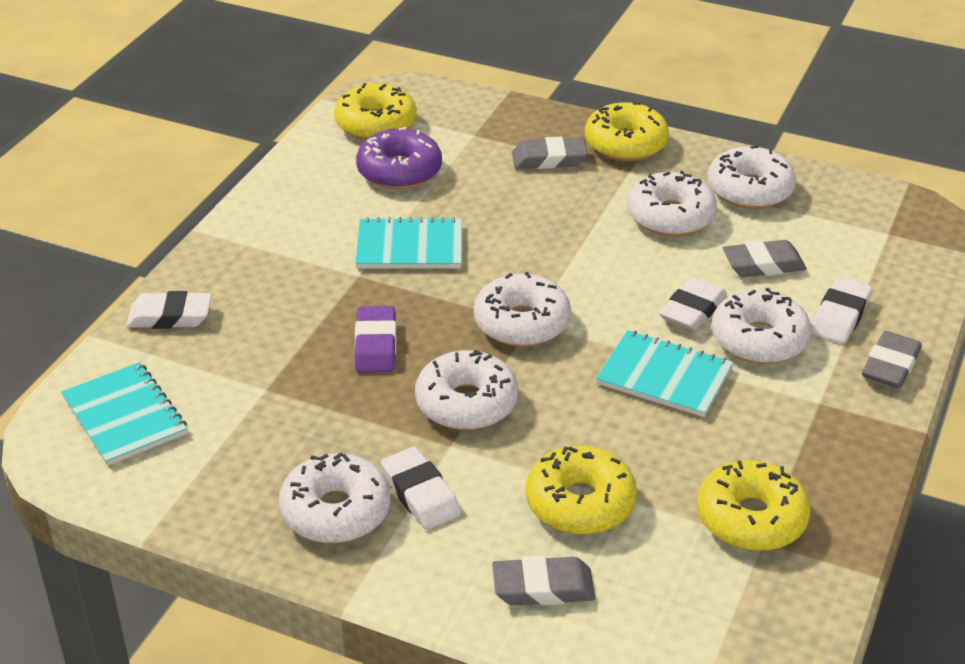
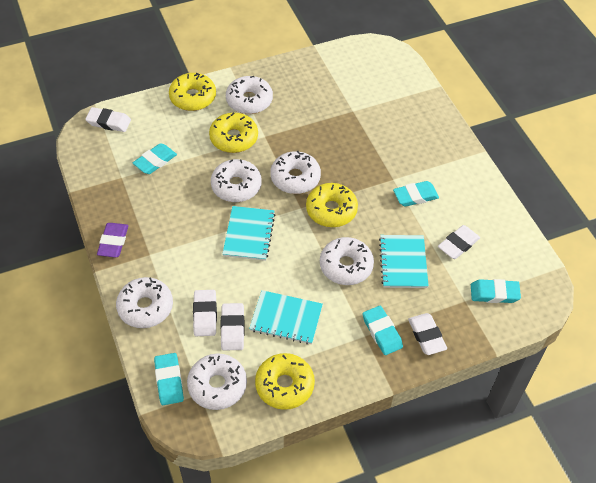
grey eraser: 4 -> 0
purple donut: 1 -> 0
turquoise eraser: 0 -> 5
white eraser: 4 -> 5

